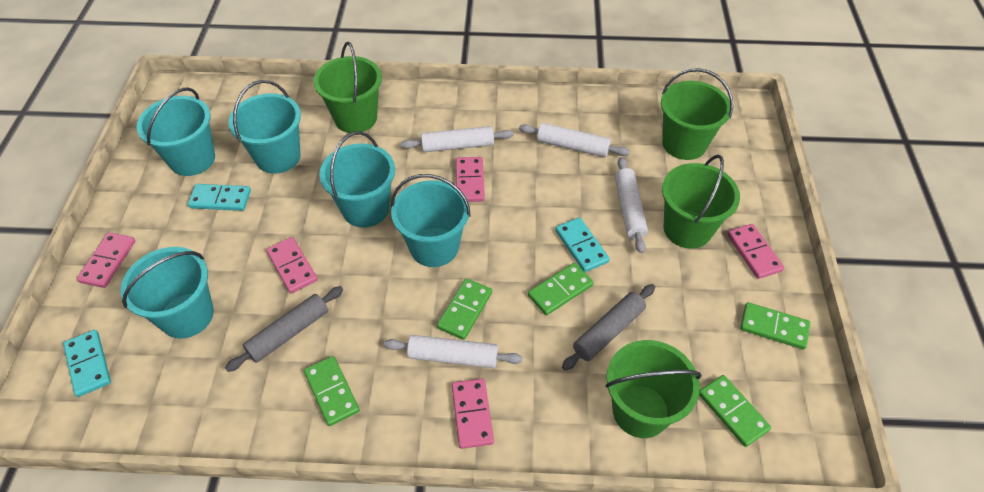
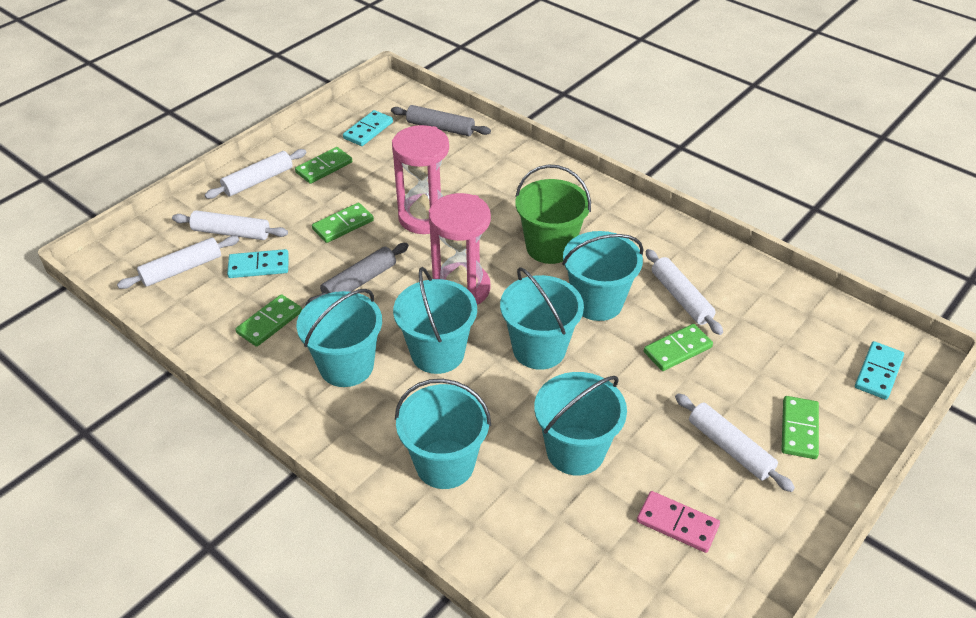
green bucket: 4 -> 1
pink domino: 5 -> 1
pink hourglass: 0 -> 2
turquoise bucket: 5 -> 6
white rolling pin: 4 -> 5

